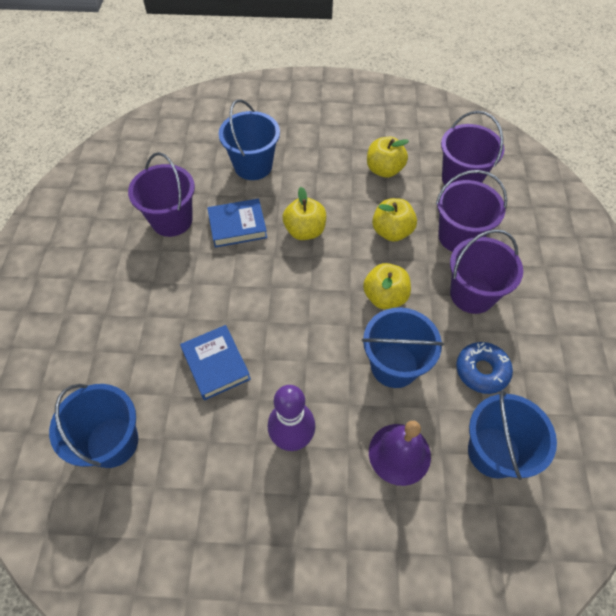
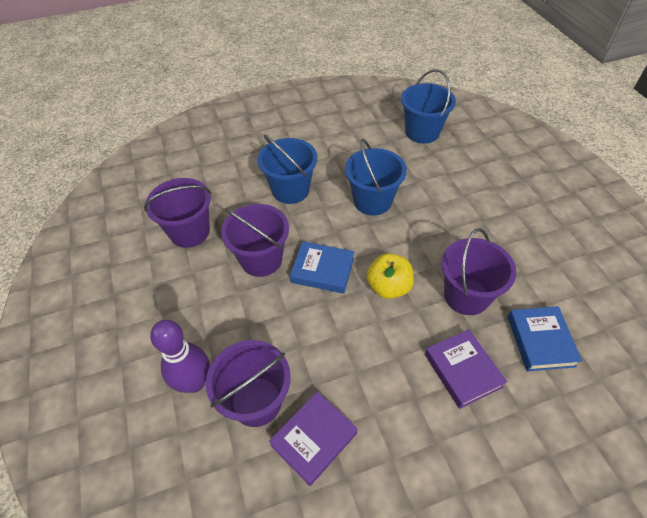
blue bucket: 4 -> 3
blue donut: 1 -> 0
purple bell: 1 -> 0
purple book: 0 -> 2
yellow apple: 4 -> 1

